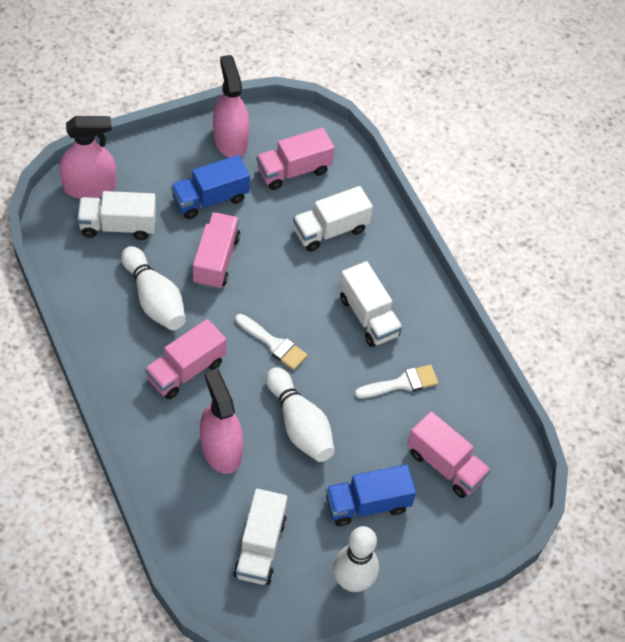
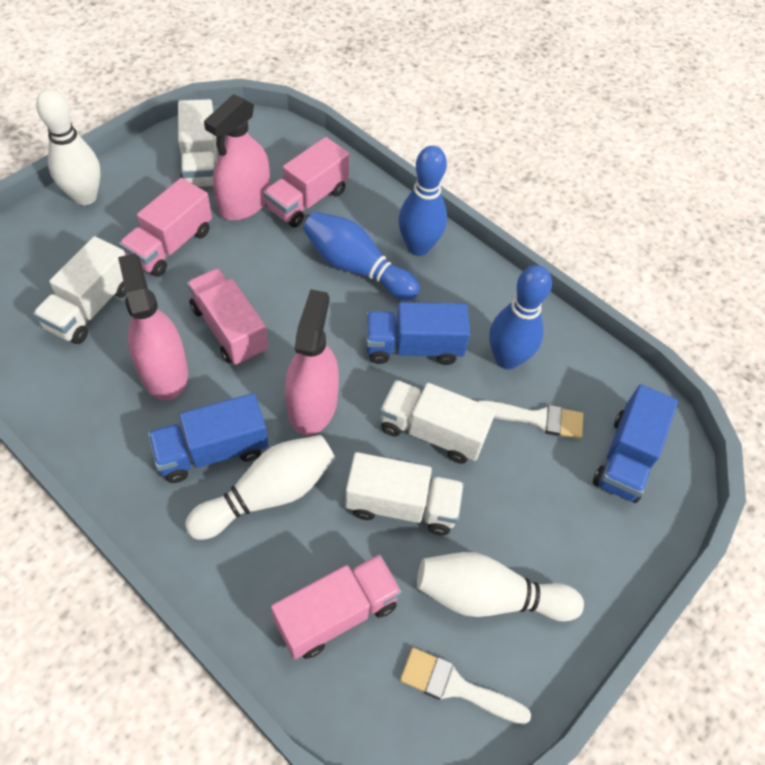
blue bowling pin: 0 -> 3
blue truck: 2 -> 3

